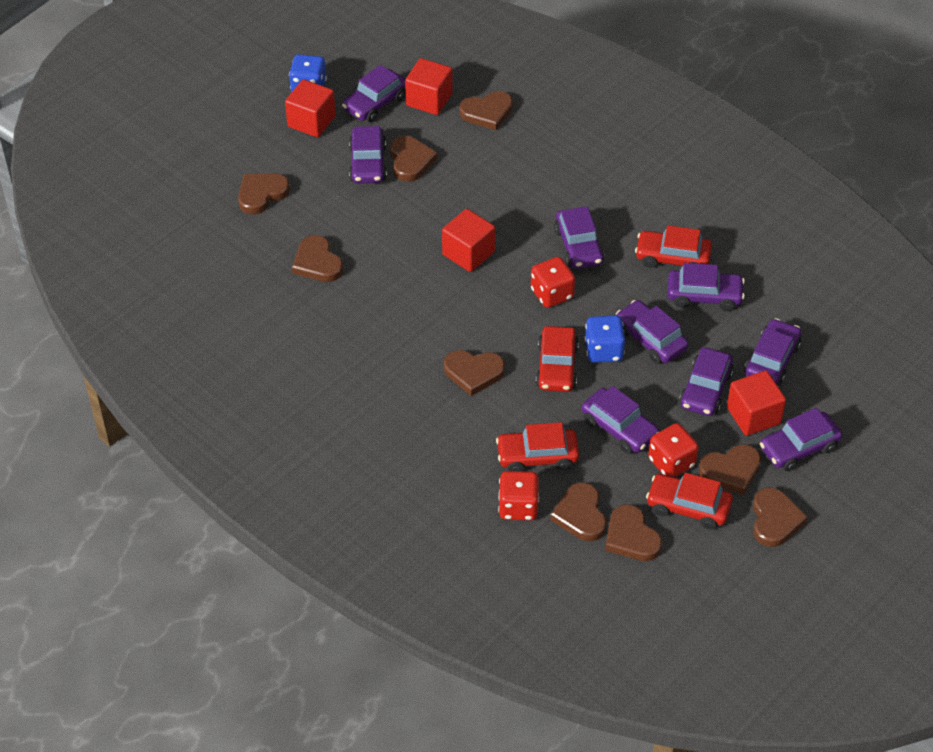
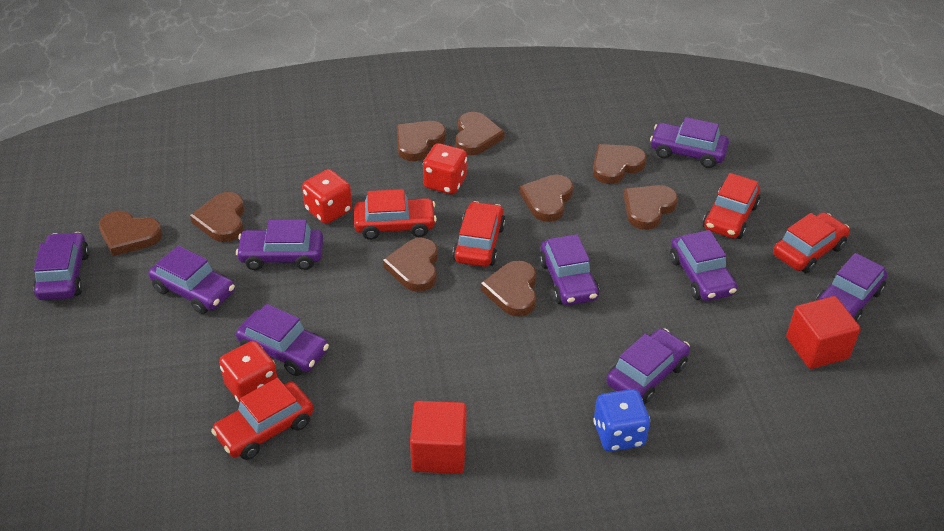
blue dice: 2 -> 1
red car: 4 -> 5
red cube: 4 -> 2

